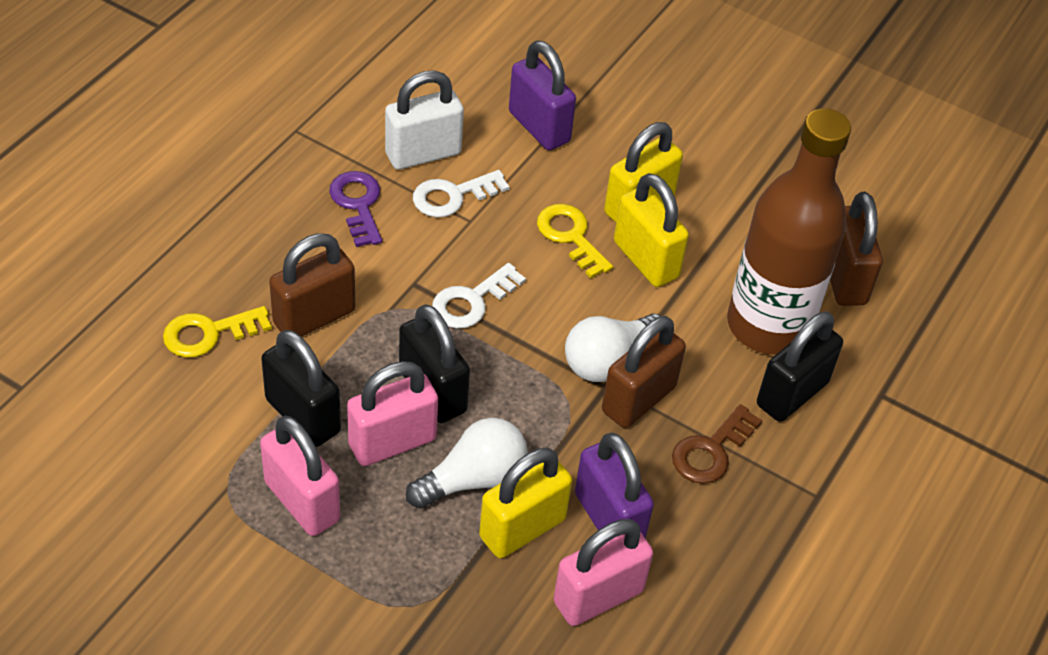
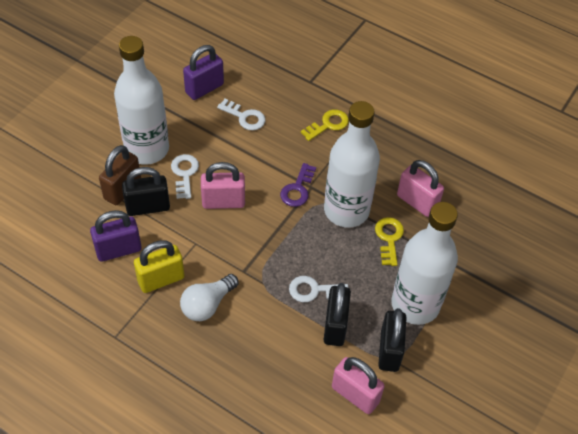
brown bottle: 1 -> 0
brown key: 1 -> 0
brown padlock: 3 -> 1
white bottle: 0 -> 3
white key: 2 -> 3
white light bulb: 2 -> 1
white padlock: 1 -> 0
yellow padlock: 3 -> 1

